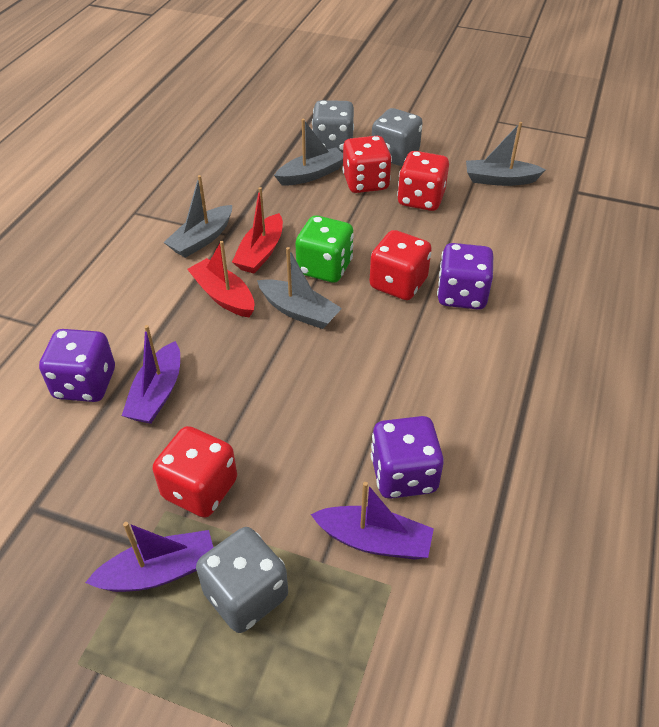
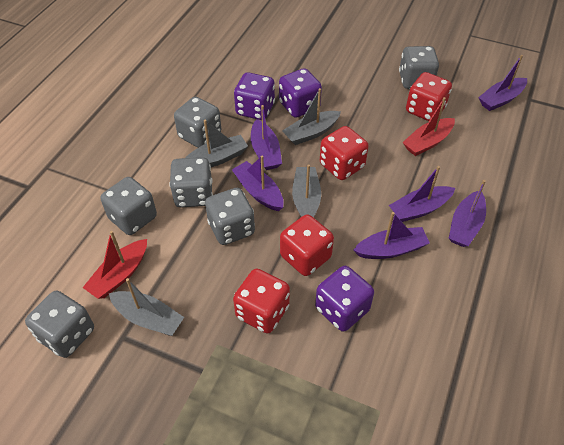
green dice: 1 -> 0
grey dice: 3 -> 6
purple boat: 3 -> 6

